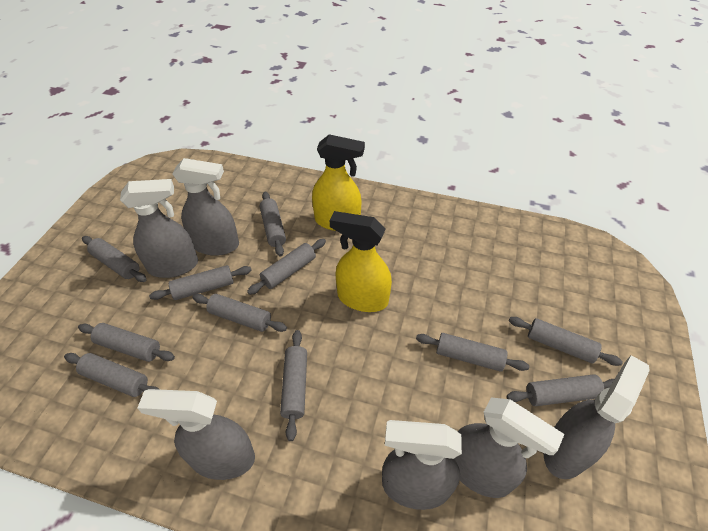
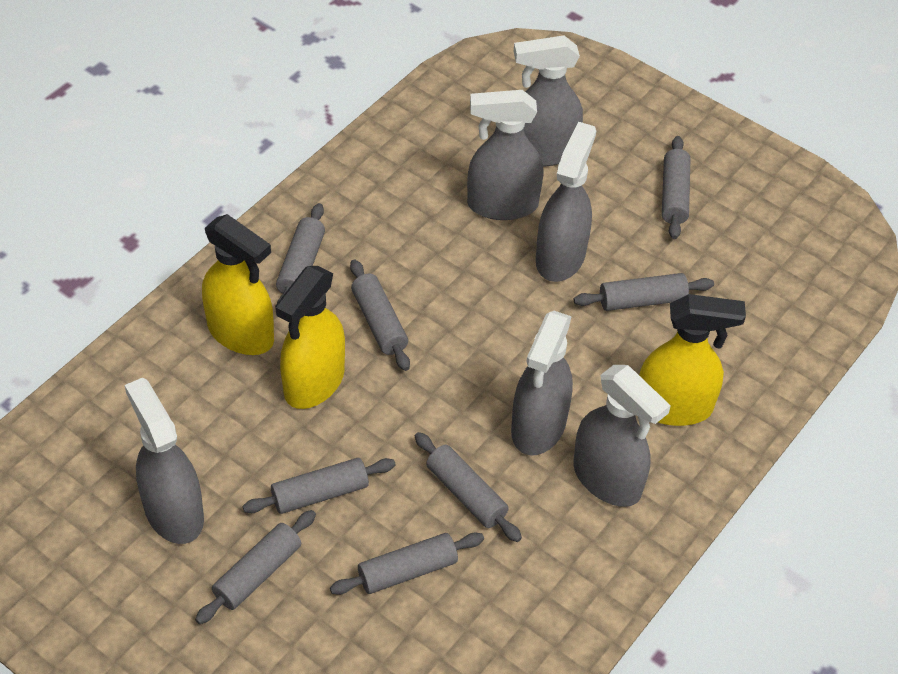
grey rolling pin: 11 -> 8
yellow spray bottle: 2 -> 3

